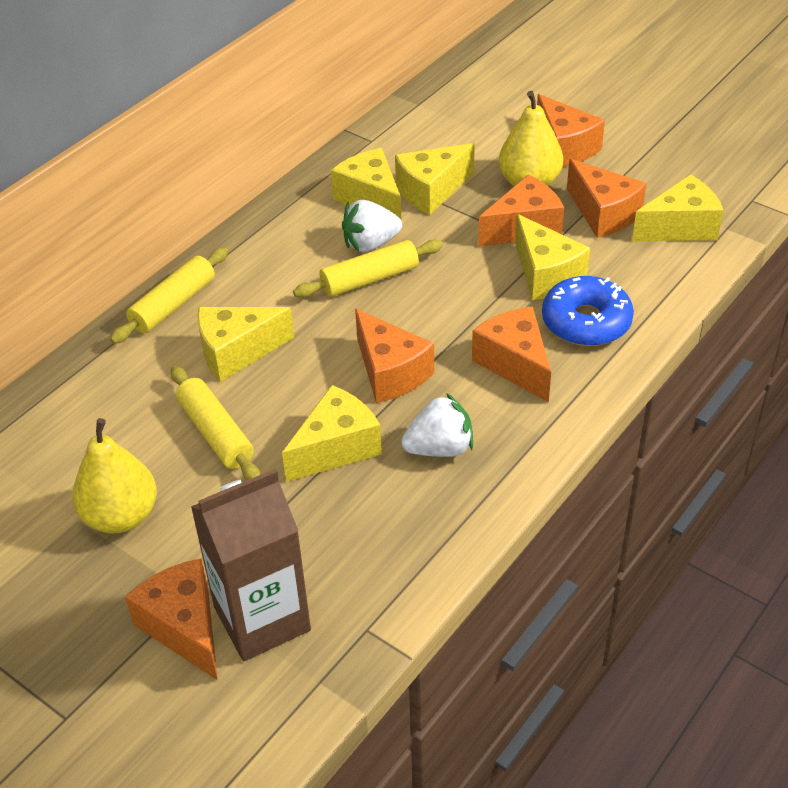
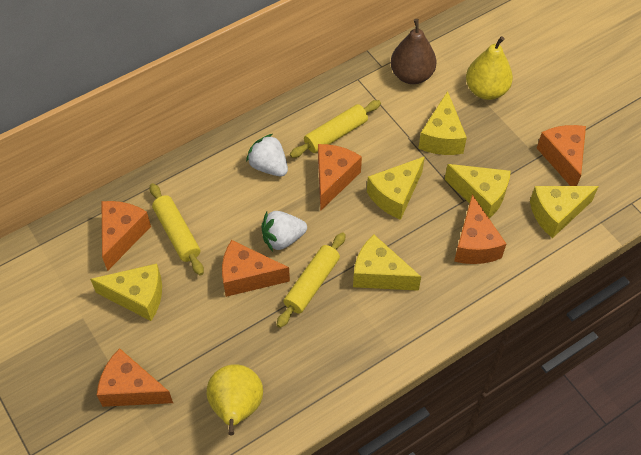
blue donut: 1 -> 0
brown carton: 1 -> 0
brown pear: 0 -> 1

